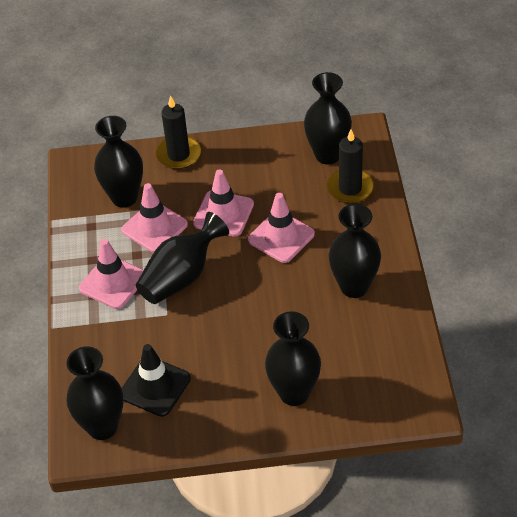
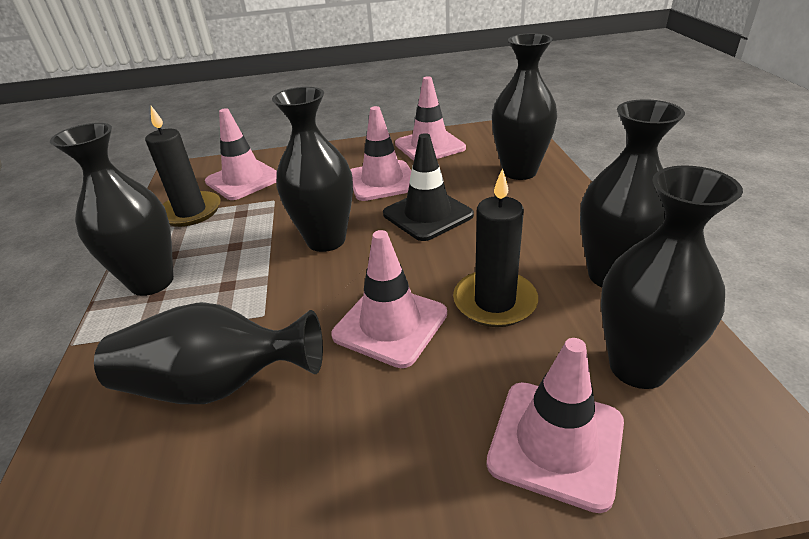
pink traffic cone: 4 -> 5

